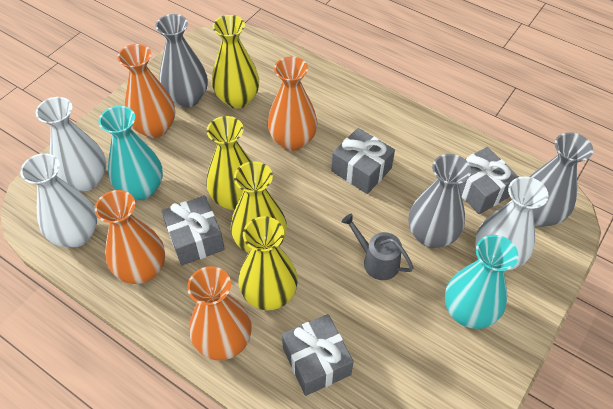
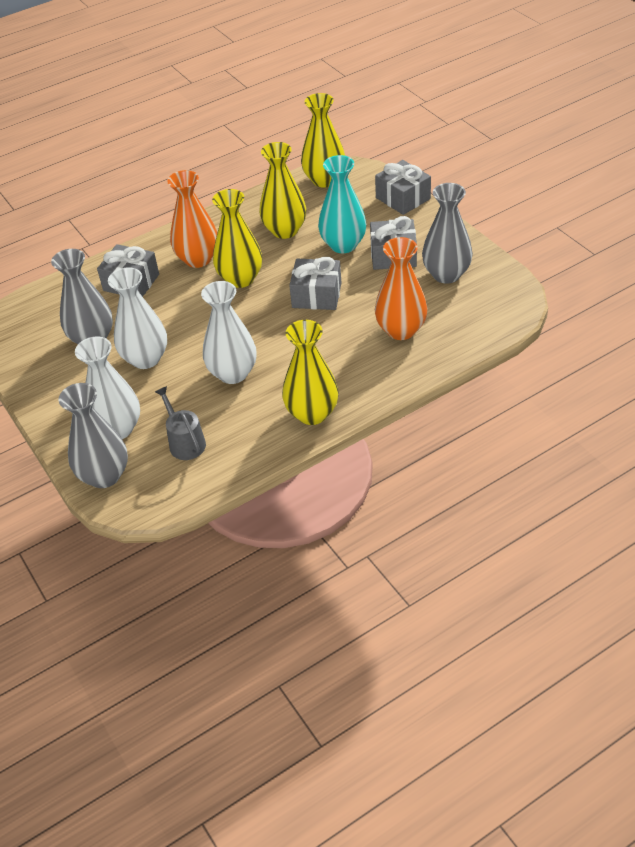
orange vase: 4 -> 2
turquoise vase: 2 -> 1

